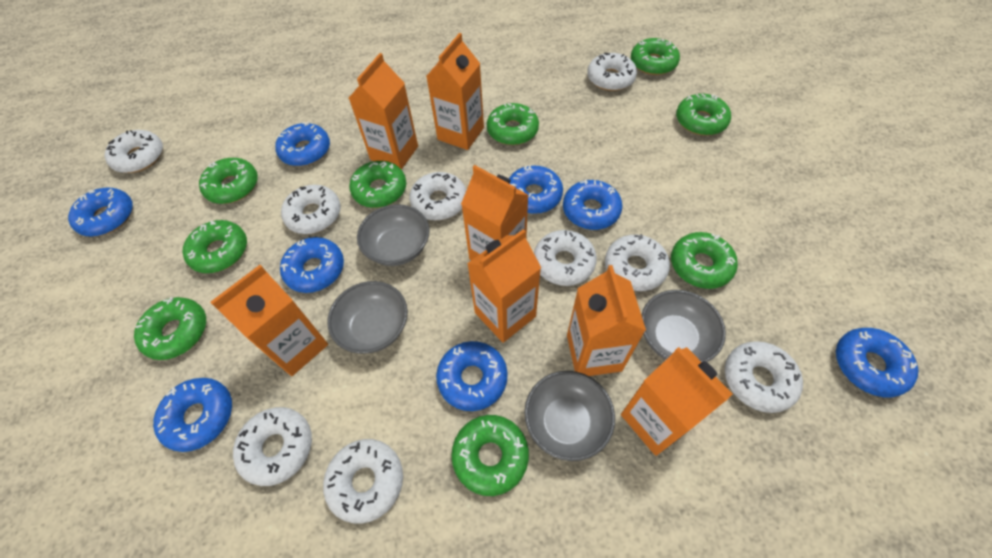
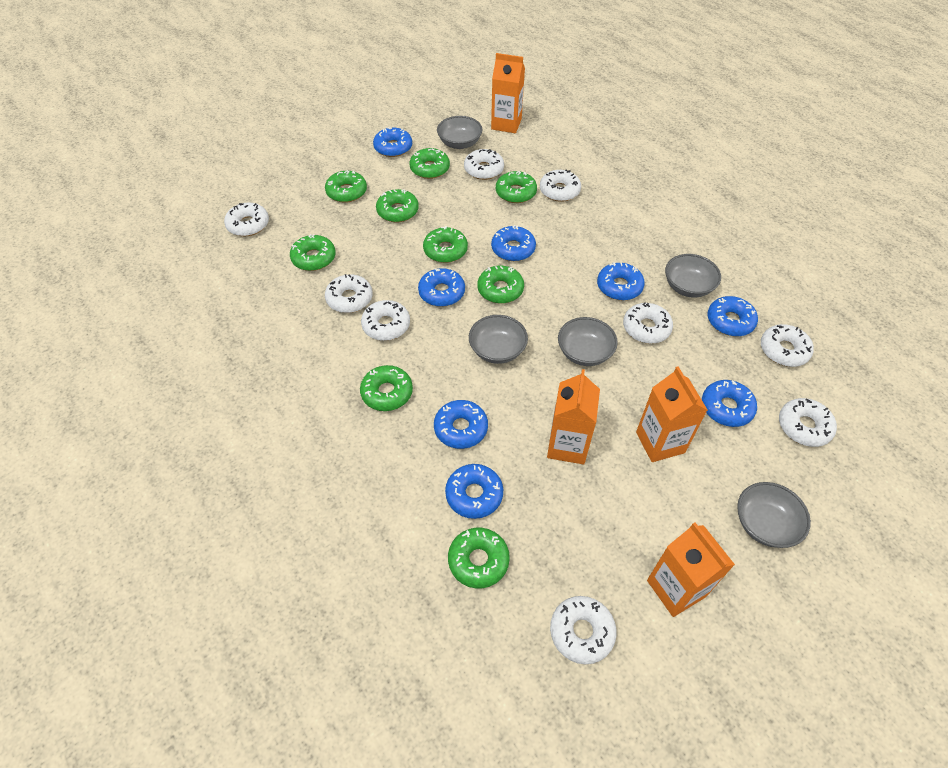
grey bowl: 4 -> 5
orange carton: 7 -> 4

